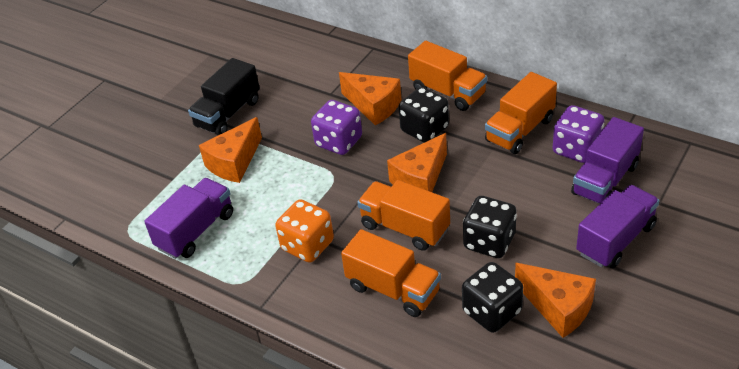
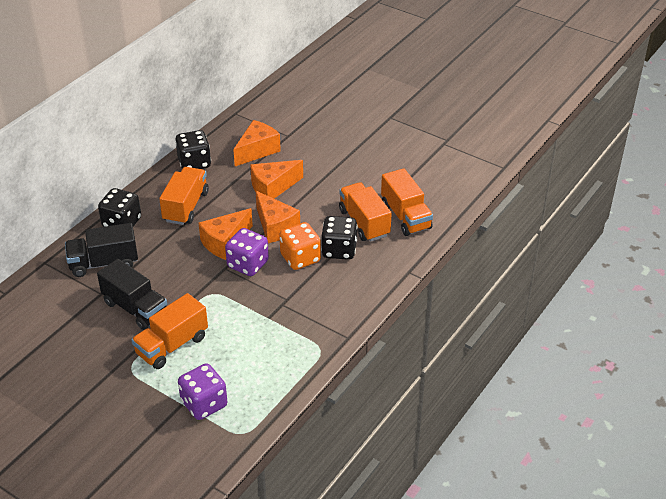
black truck: 1 -> 2
purple truck: 3 -> 0

